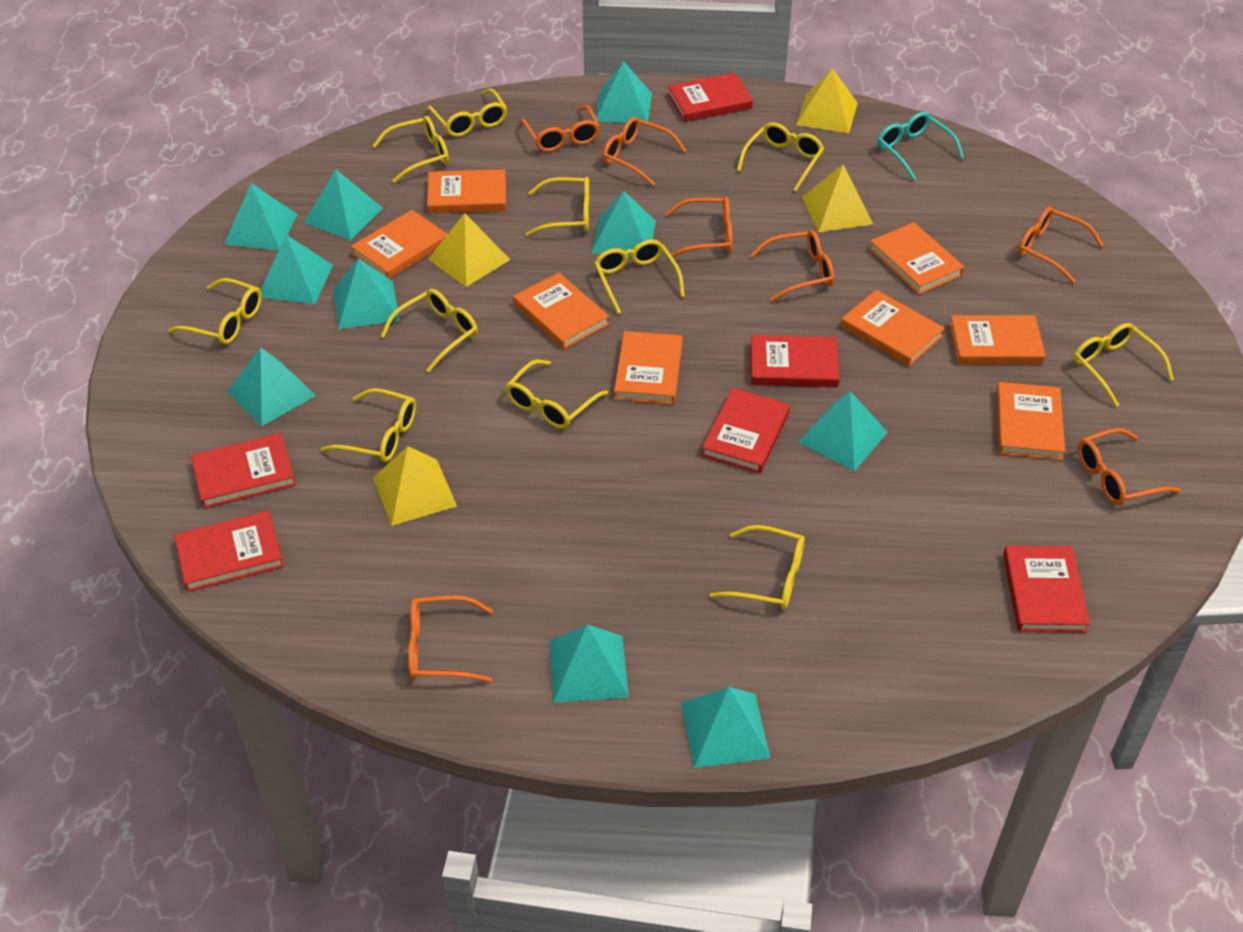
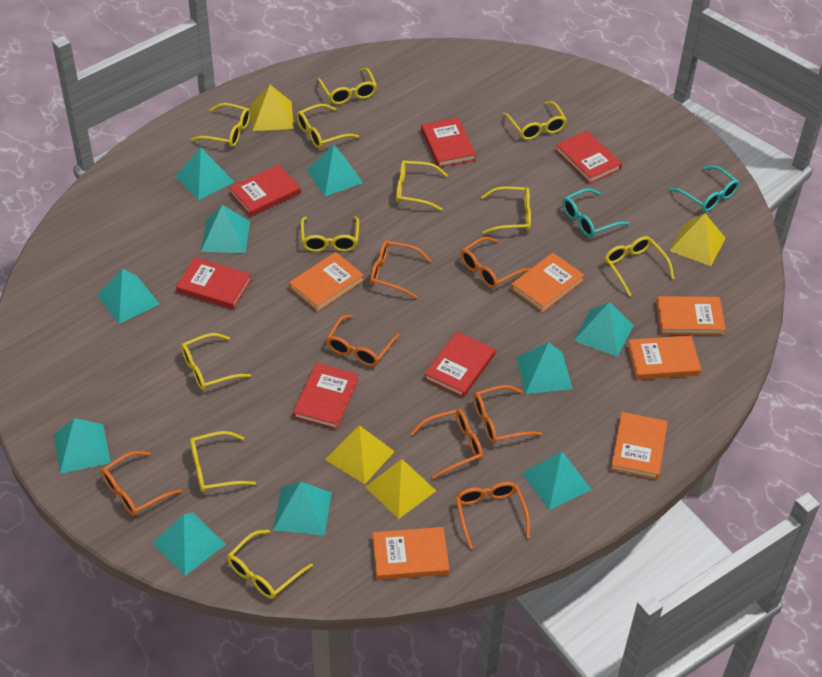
orange book: 8 -> 6
turquoise glasses: 1 -> 2

